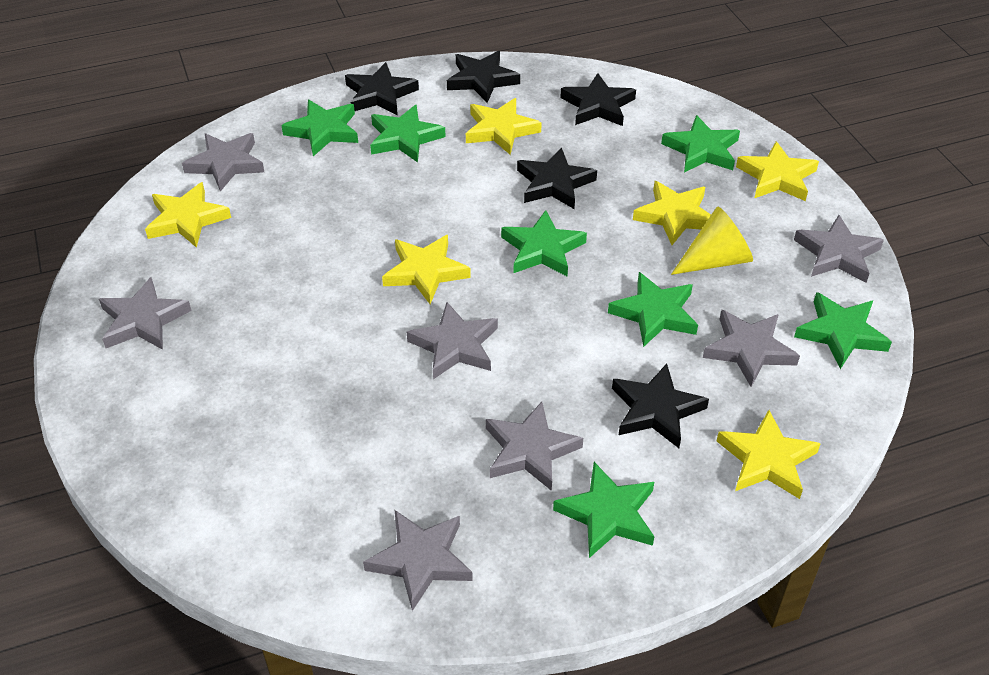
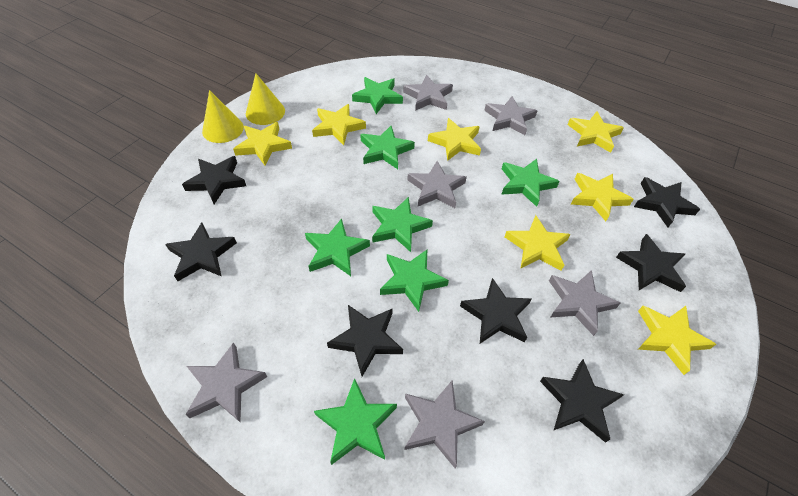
black star: 5 -> 7
grey star: 7 -> 6
yellow cone: 1 -> 2
yellow star: 6 -> 7

